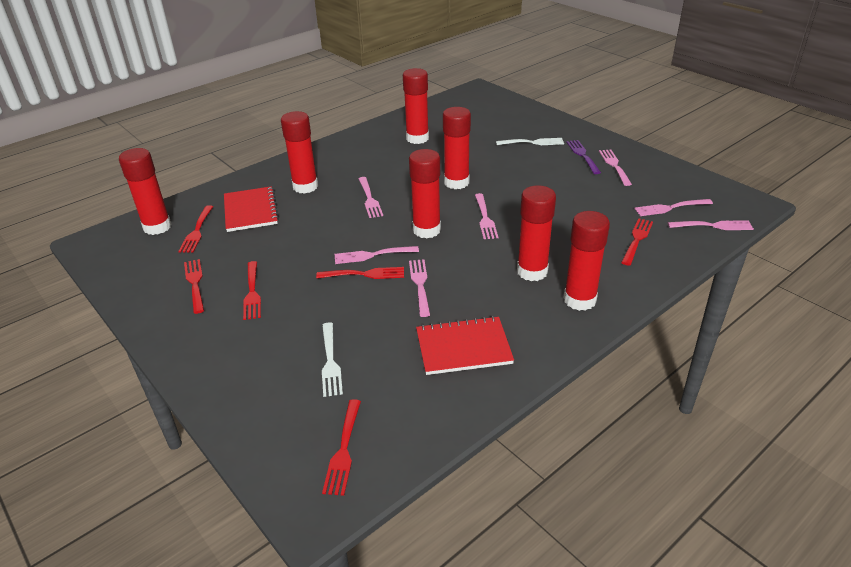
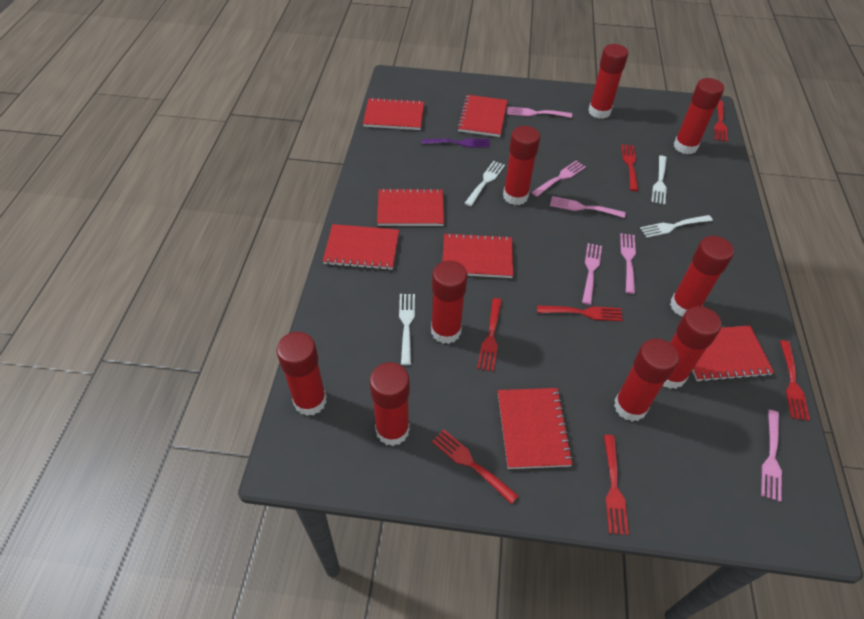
pink fork: 7 -> 6
red fork: 6 -> 7
red glue stick: 7 -> 9
red notebook: 2 -> 7
white fork: 2 -> 4

